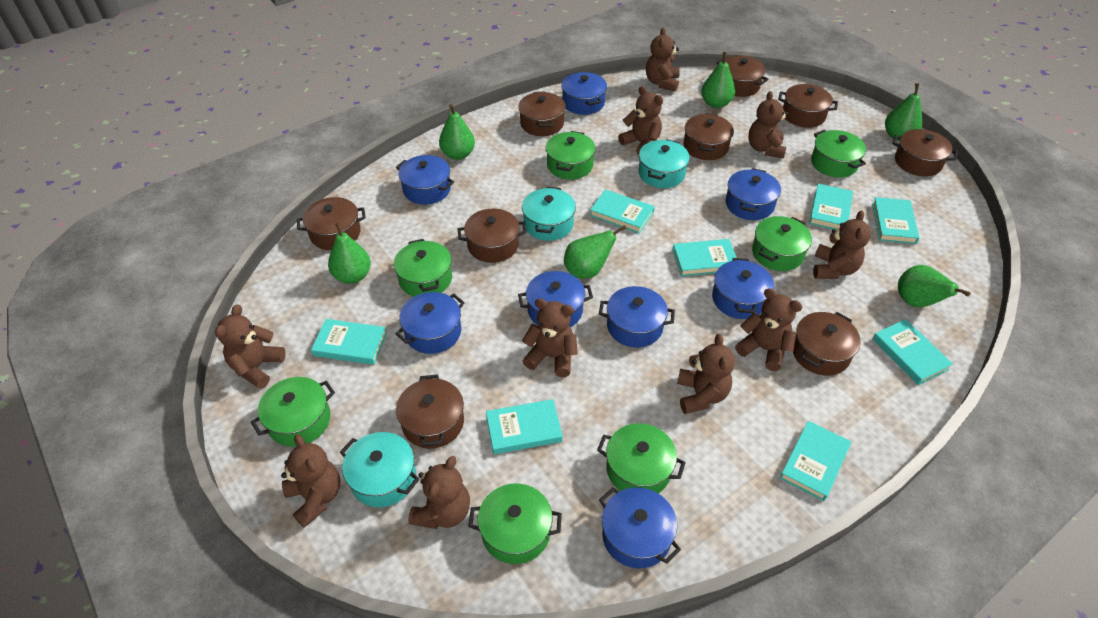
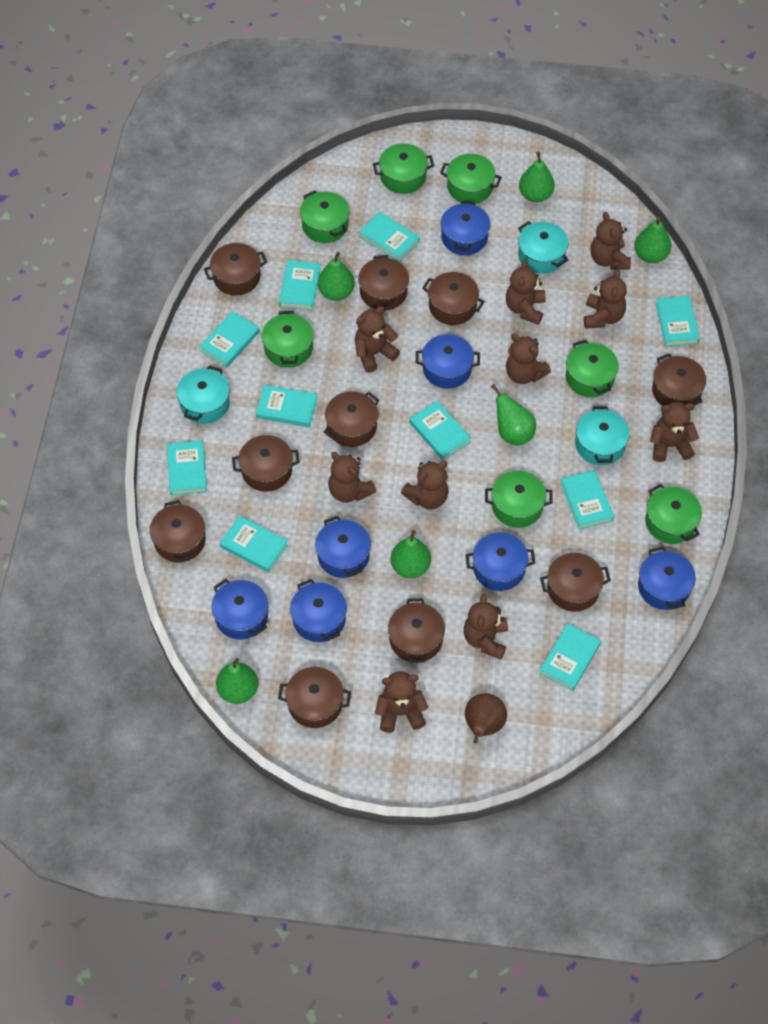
blue pot: 8 -> 7
brown pear: 0 -> 1
brown pot: 9 -> 10
turquoise book: 8 -> 10

